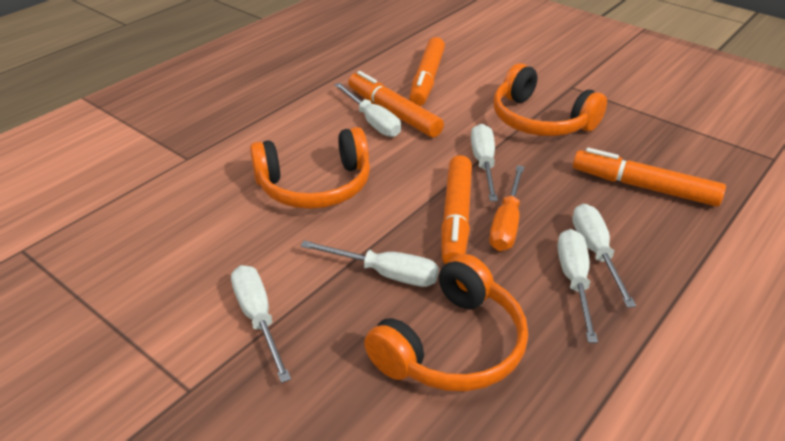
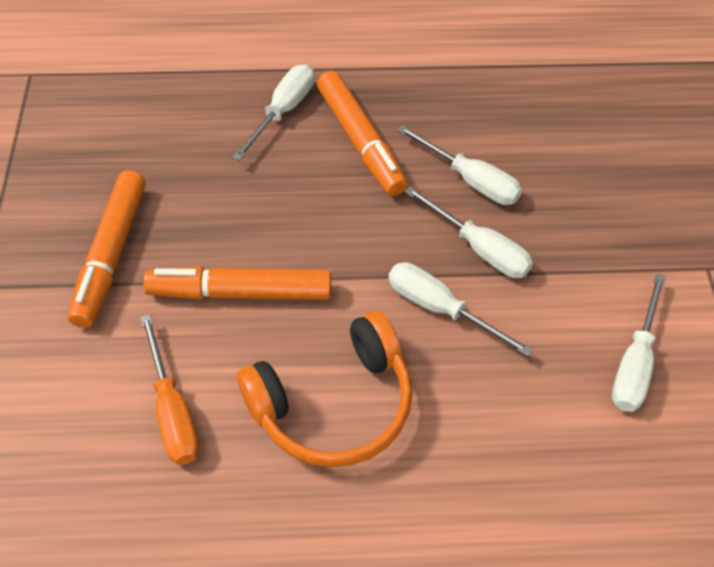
orange headphones: 3 -> 1
orange marker: 4 -> 3
white screwdriver: 6 -> 5

